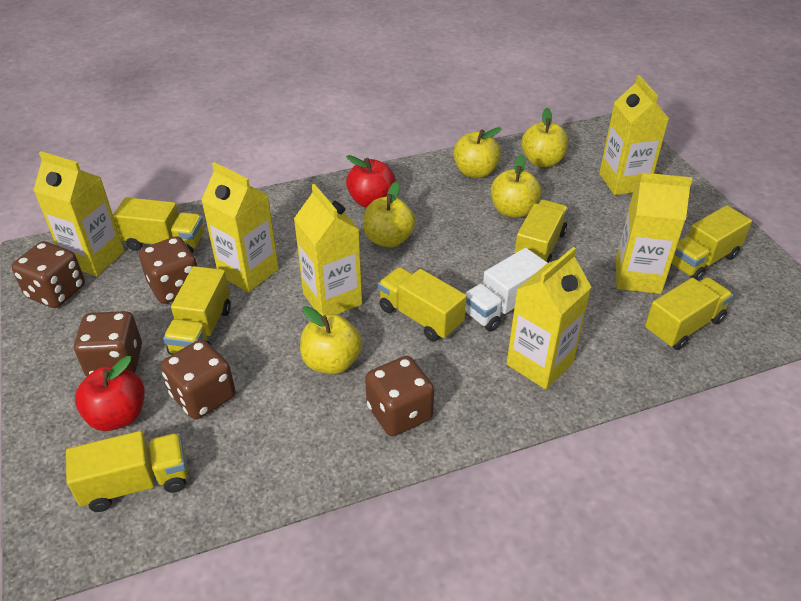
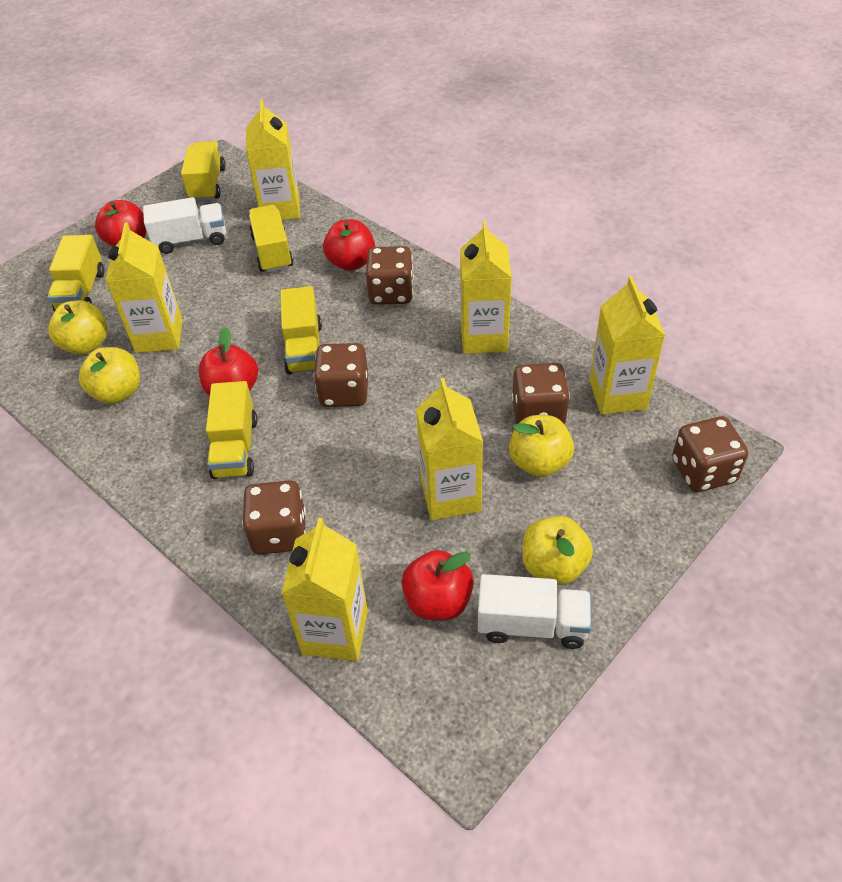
red apple: 2 -> 4
white truck: 1 -> 2
yellow apple: 5 -> 4
yellow truck: 7 -> 5

